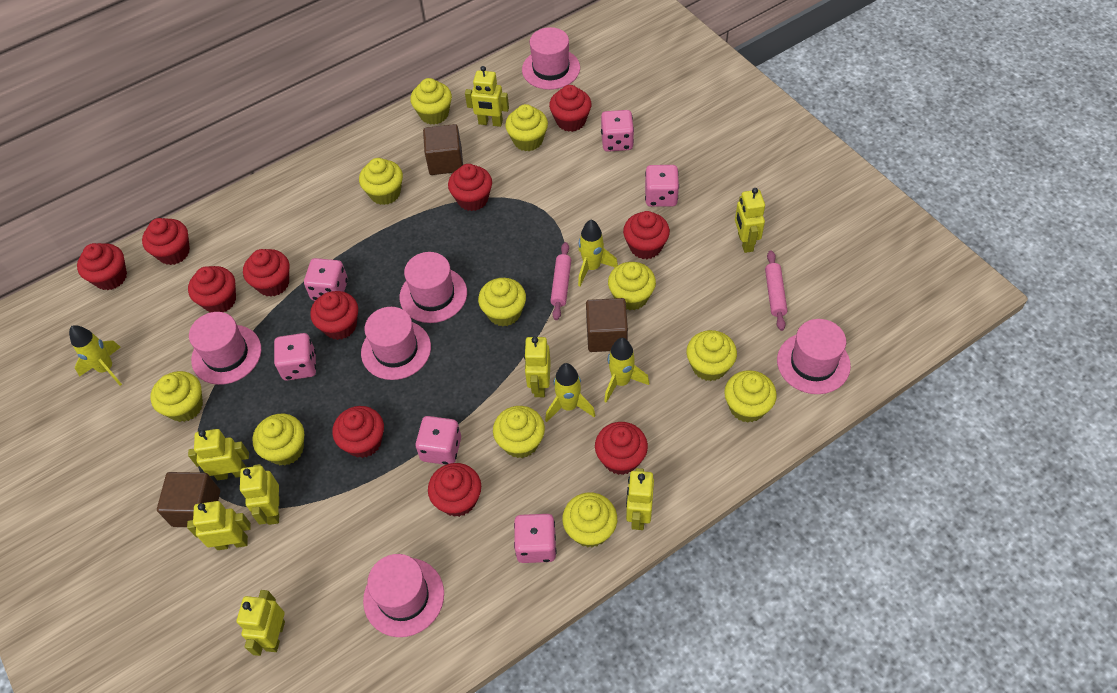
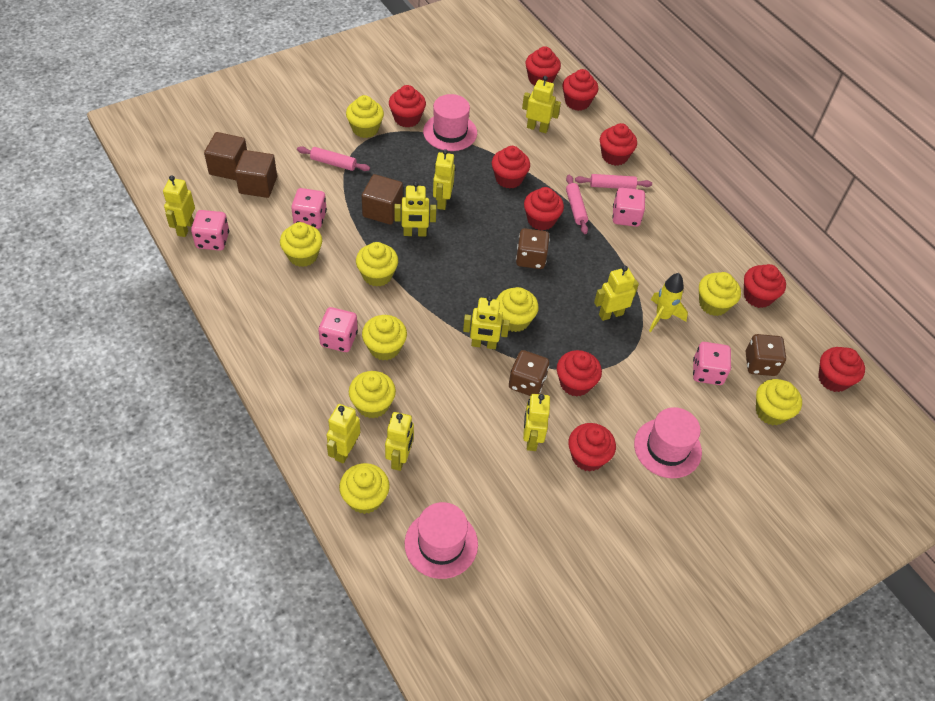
brown dice: 0 -> 3
pink dice: 6 -> 5
pink hat: 6 -> 3
pink rolling pin: 2 -> 3
red cupcake: 11 -> 10
yellow cupcake: 11 -> 9
yellow robot: 8 -> 9
yellow rocket: 4 -> 1

